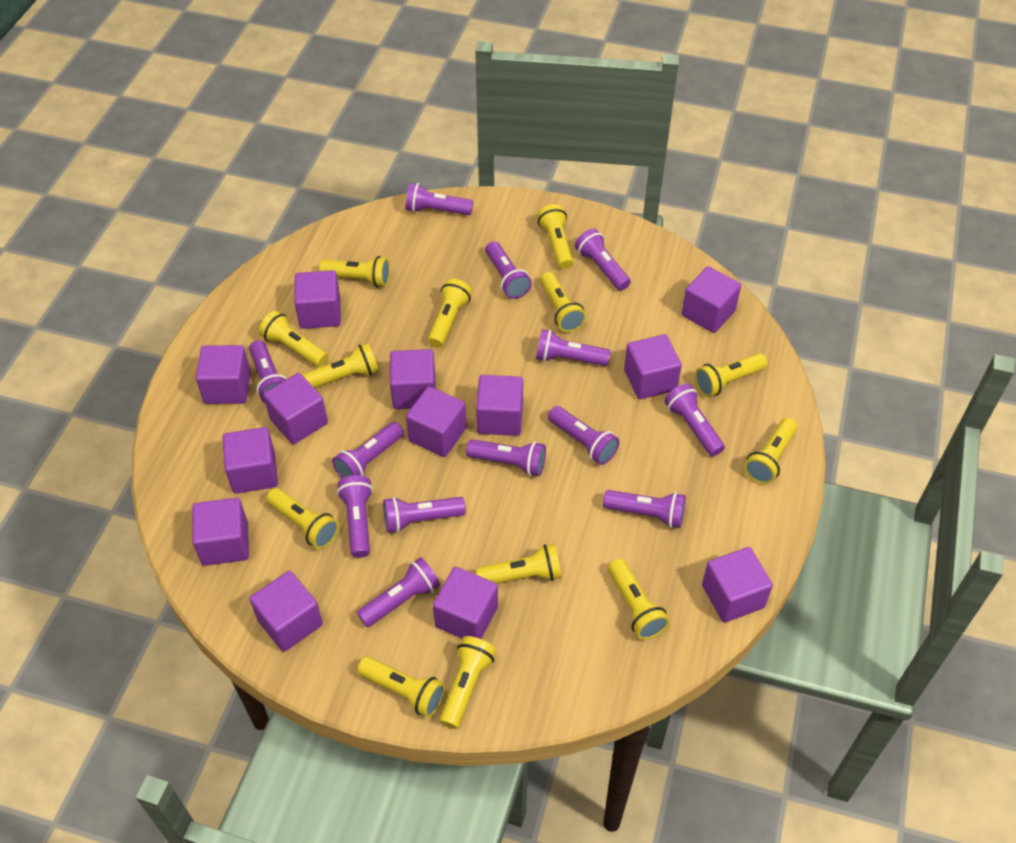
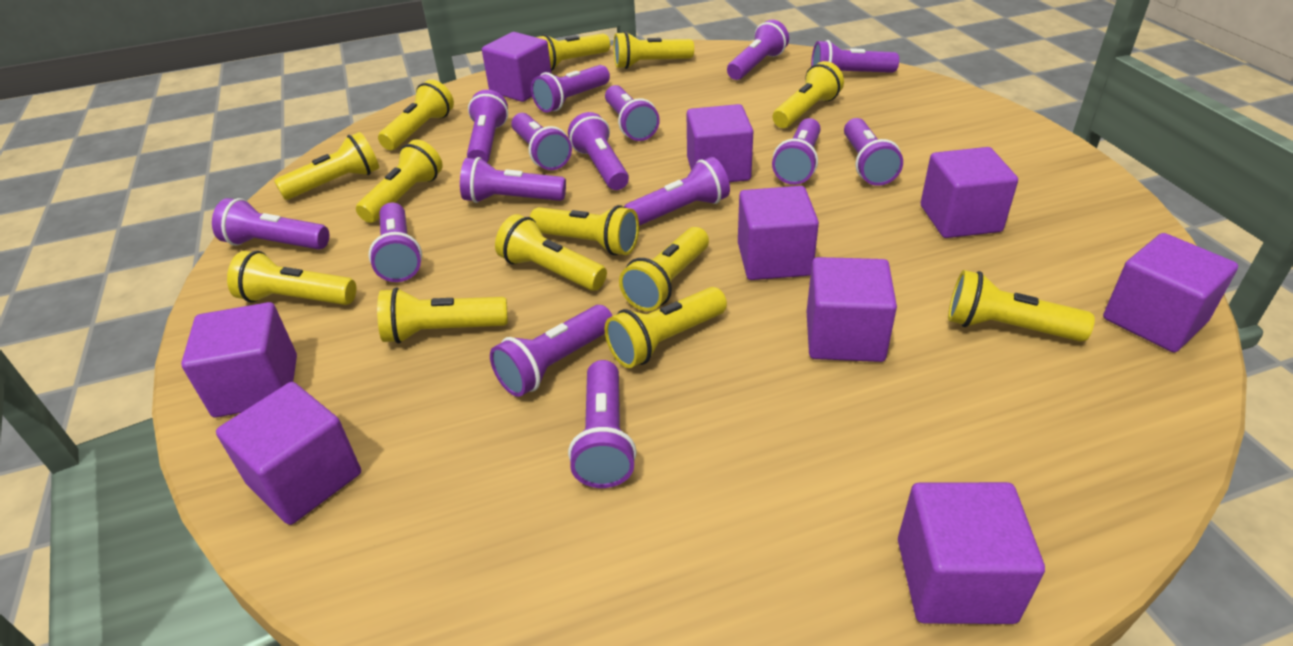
purple cube: 13 -> 9
purple flashlight: 13 -> 15

